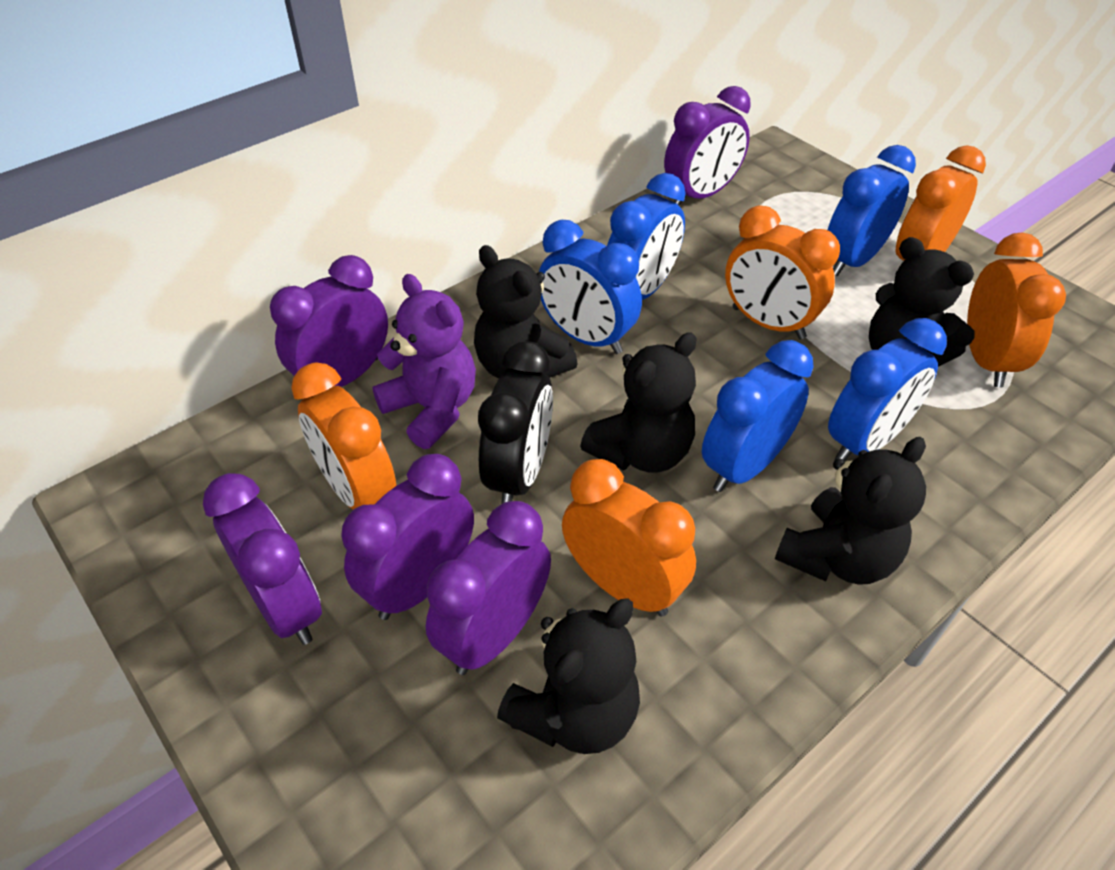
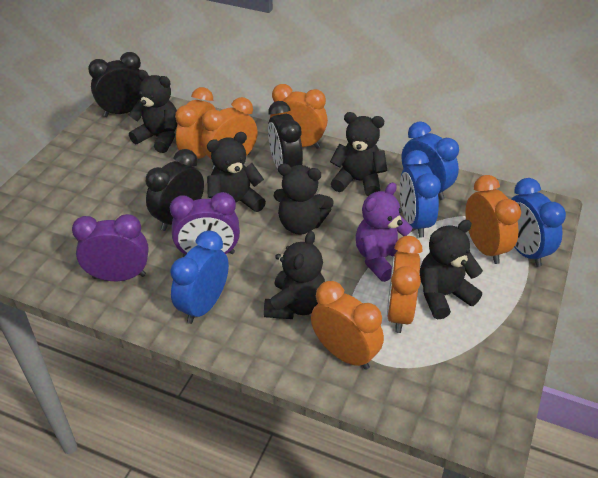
black clock: 1 -> 3
black teddy bear: 5 -> 6
blue clock: 5 -> 4
orange clock: 5 -> 6
purple clock: 5 -> 2

